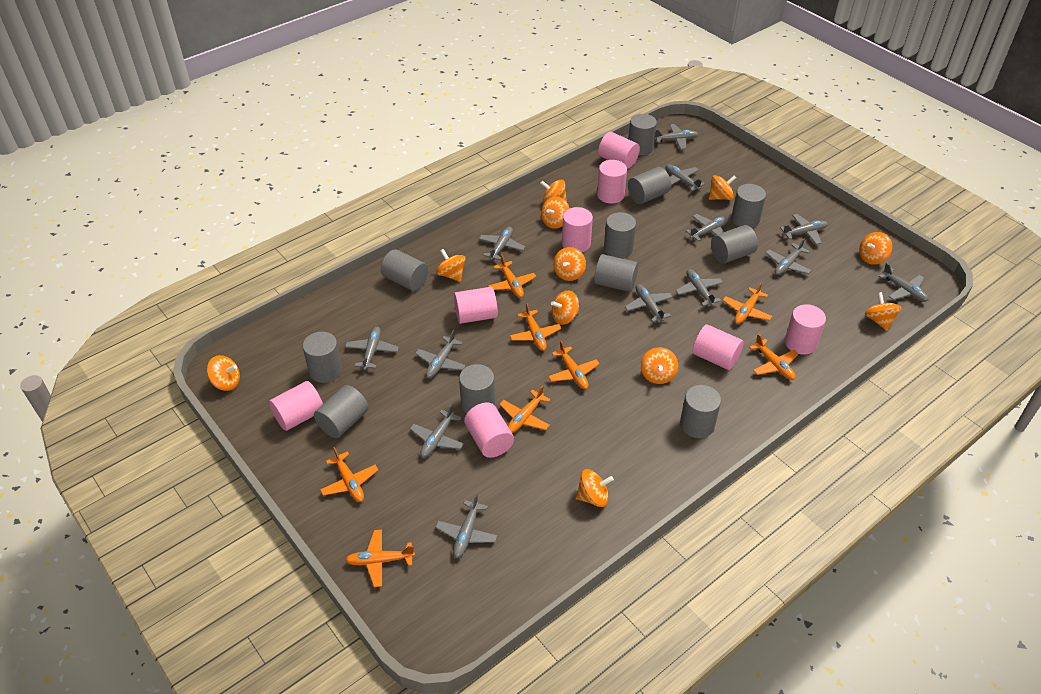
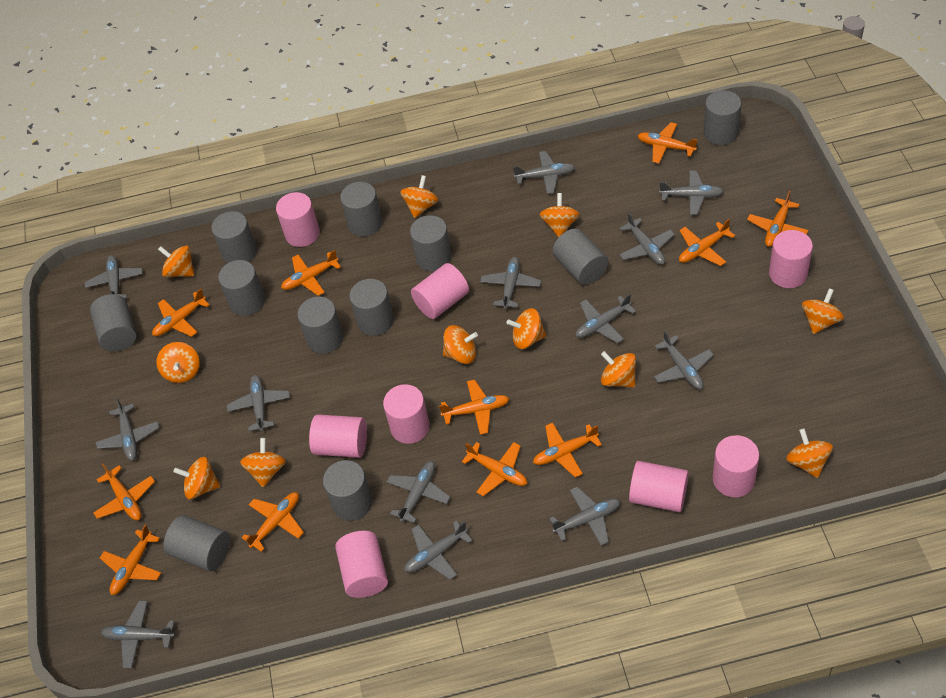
orange plane: 8 -> 11

